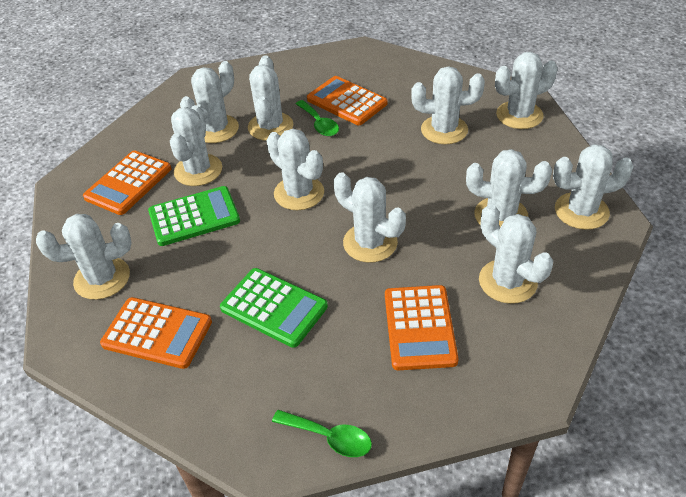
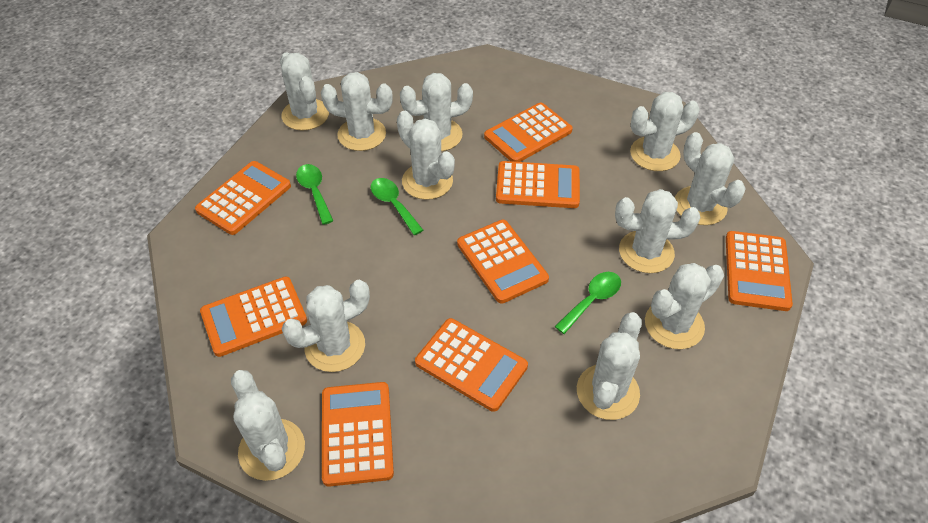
green calculator: 2 -> 0
green spoon: 2 -> 3
orange calculator: 4 -> 8

